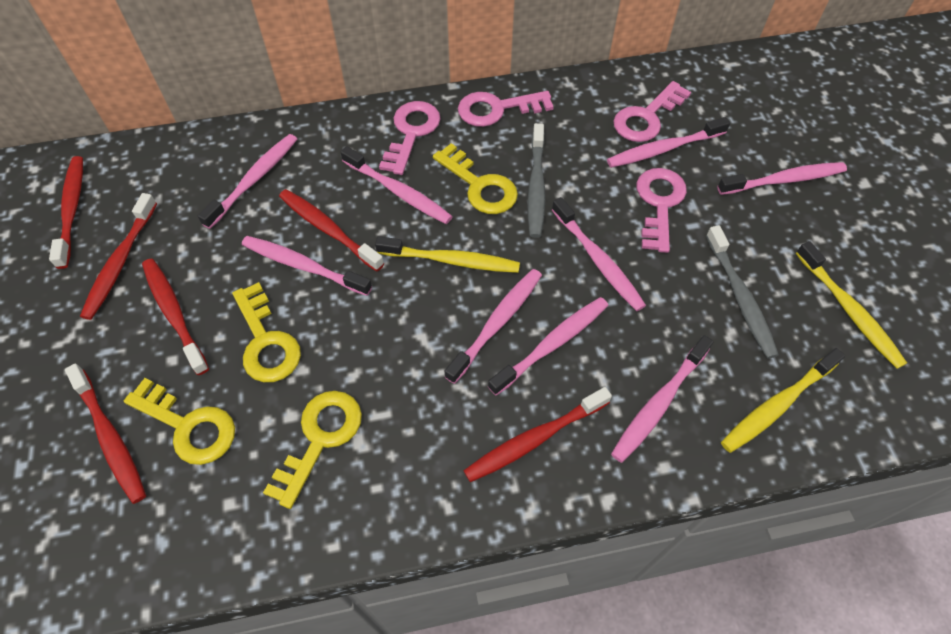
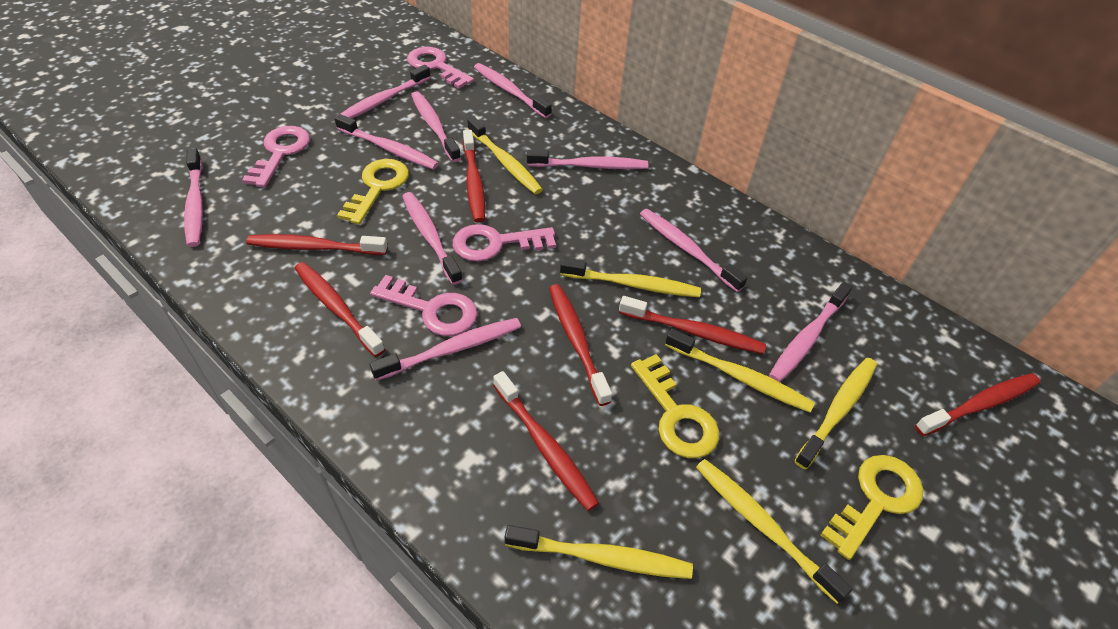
grey toothbrush: 2 -> 0
pink toothbrush: 9 -> 10
red toothbrush: 6 -> 7
yellow key: 4 -> 3
yellow toothbrush: 3 -> 6

